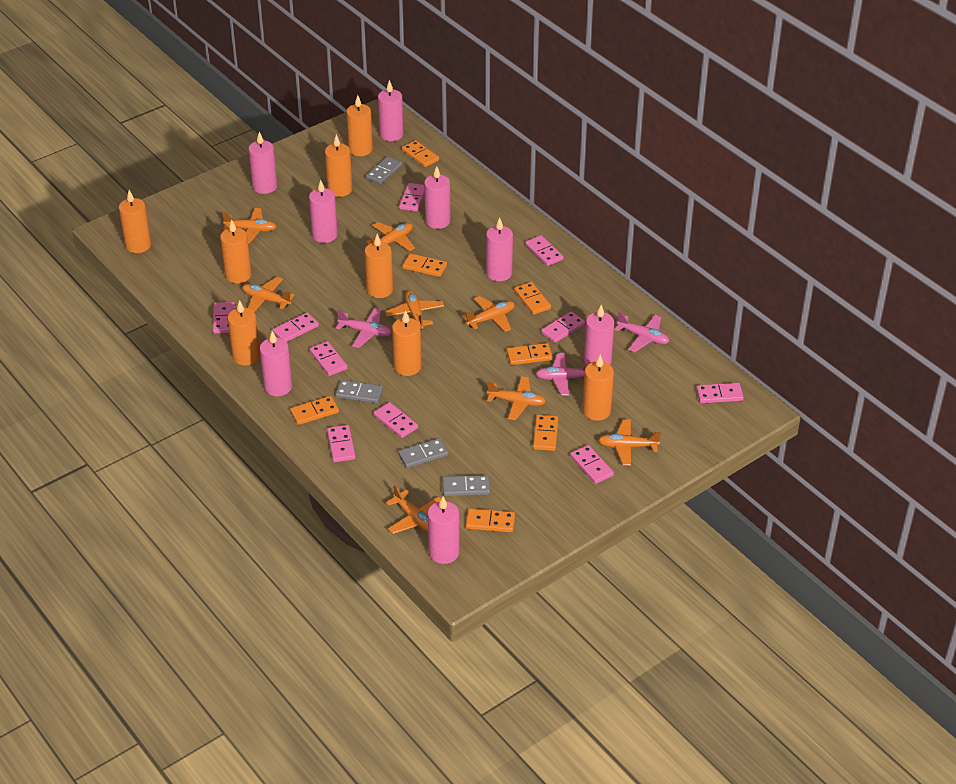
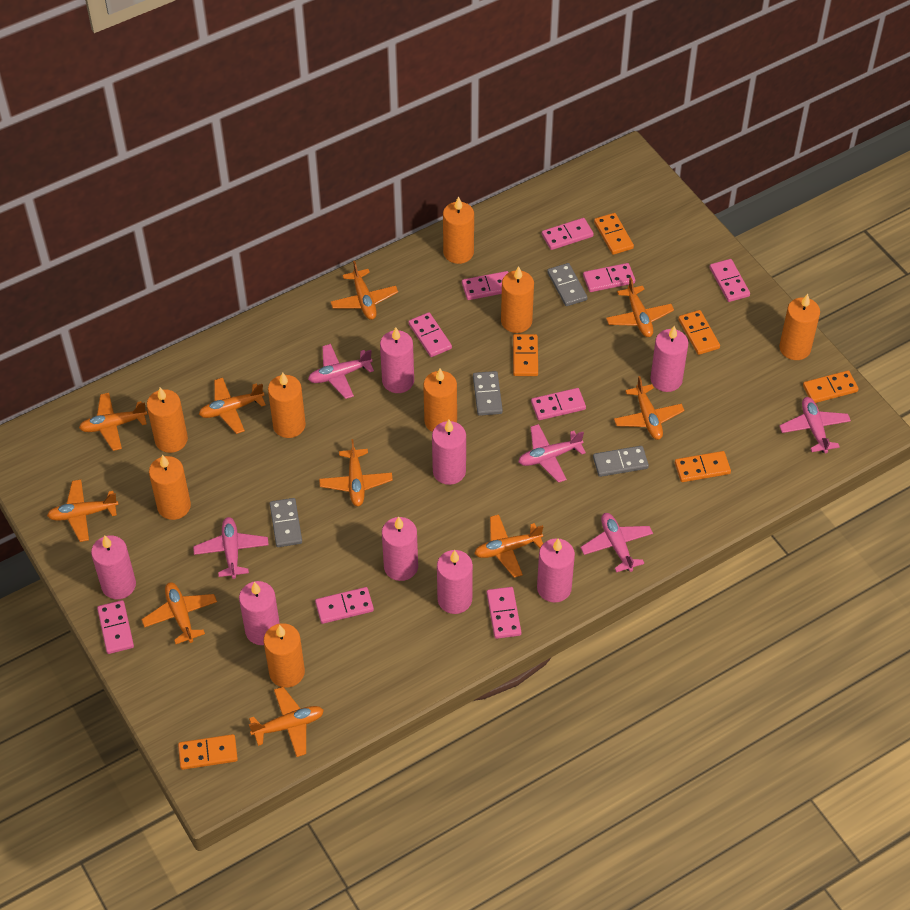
orange domino: 7 -> 6
orange plane: 8 -> 10
pink domino: 10 -> 9
pink plane: 3 -> 5

